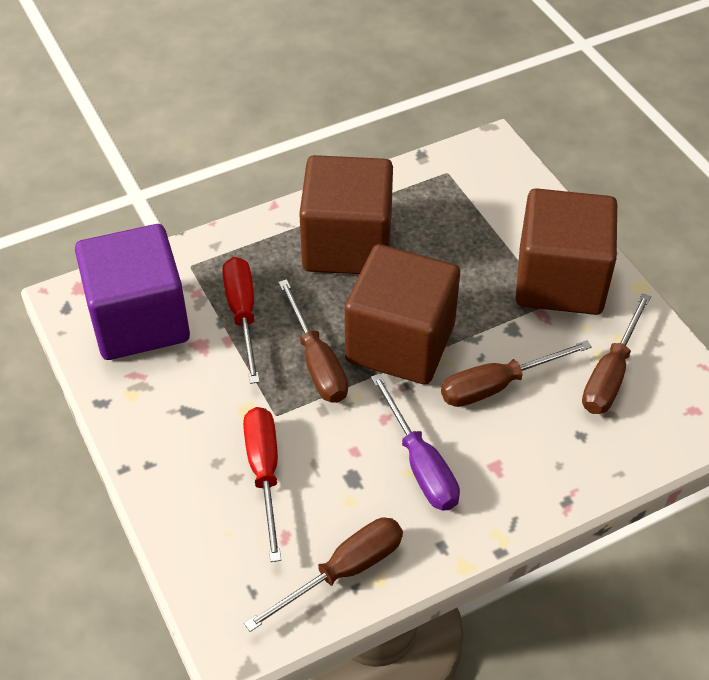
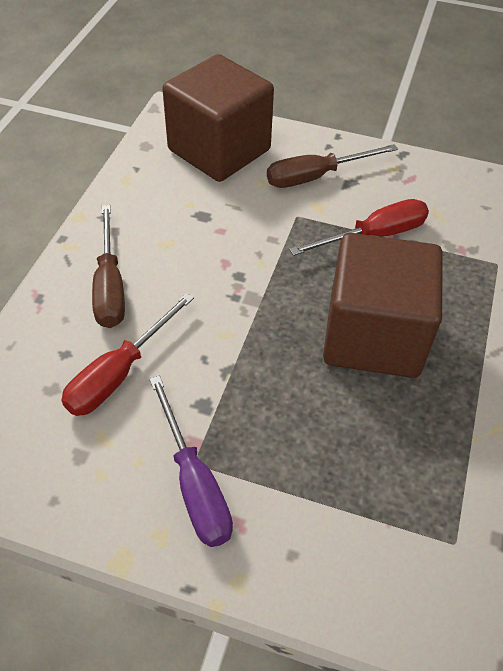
brown cube: 3 -> 2
brown screwdriver: 4 -> 2
purple cube: 1 -> 0

